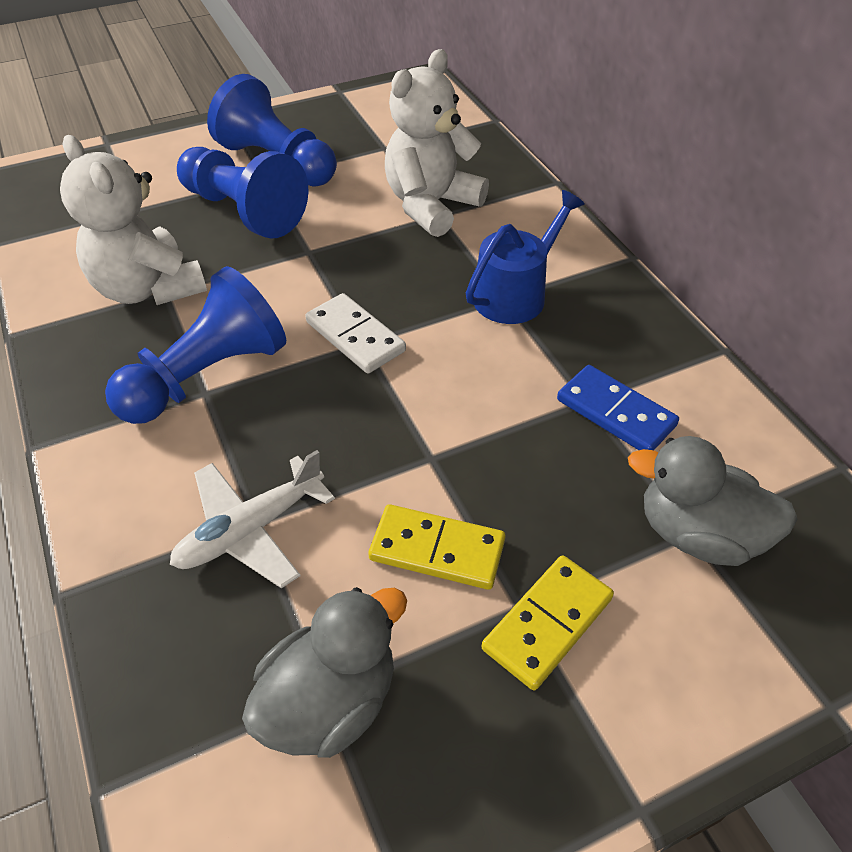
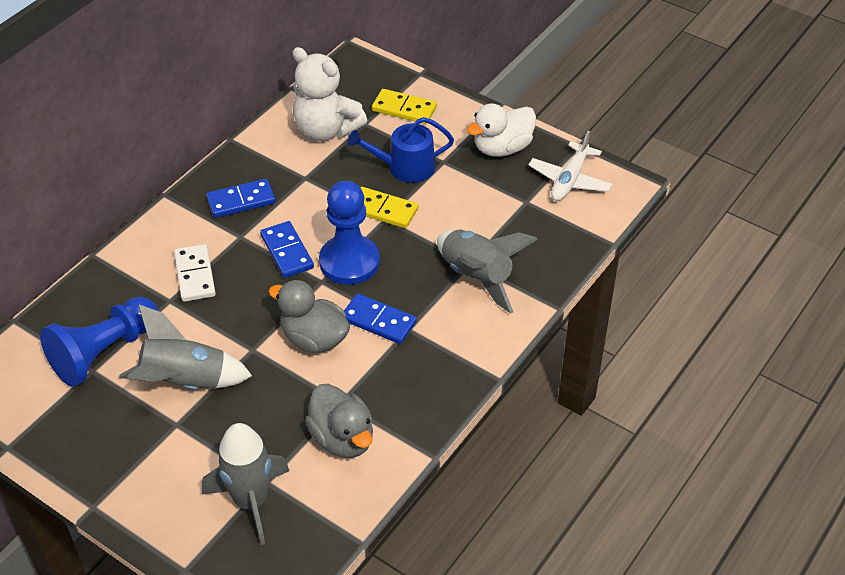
blue domino: 1 -> 3
blue pawn: 3 -> 2
grey rocket: 0 -> 3
white duck: 0 -> 1
white teddy bear: 2 -> 1

